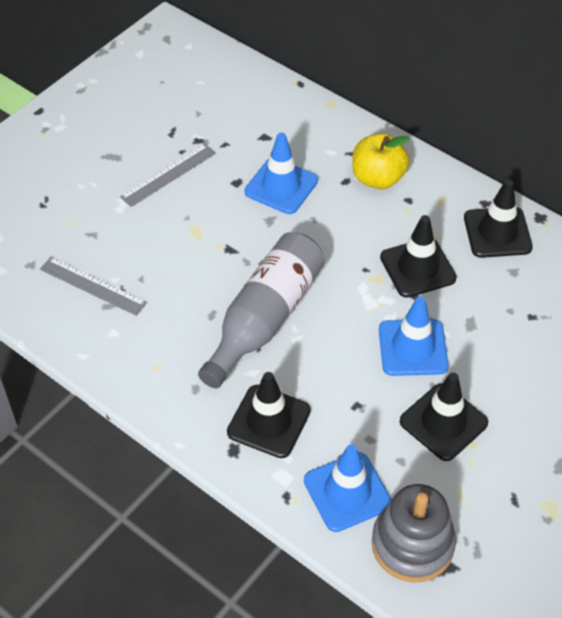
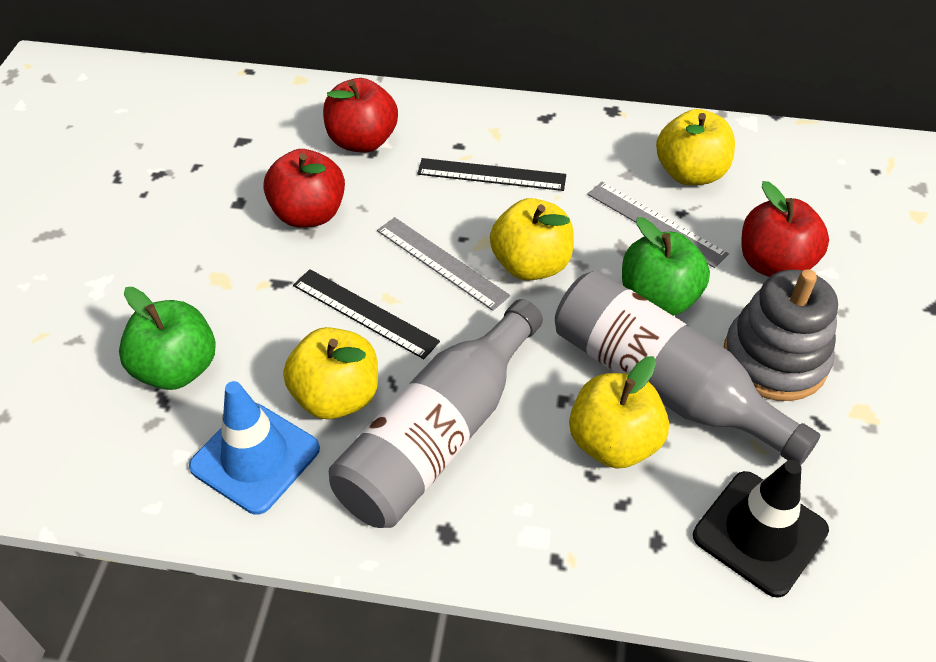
black ruler: 0 -> 2
black traffic cone: 4 -> 1
blue traffic cone: 3 -> 1
green apple: 0 -> 2
grey bottle: 1 -> 2
red apple: 0 -> 3
yellow apple: 1 -> 4

